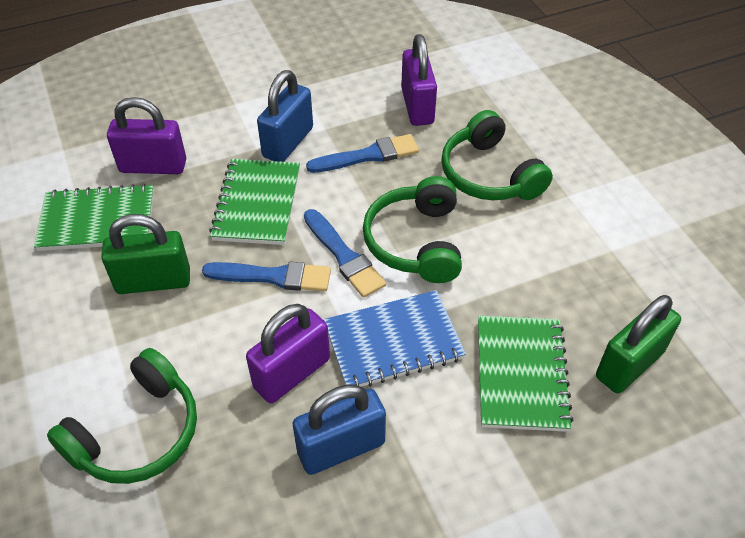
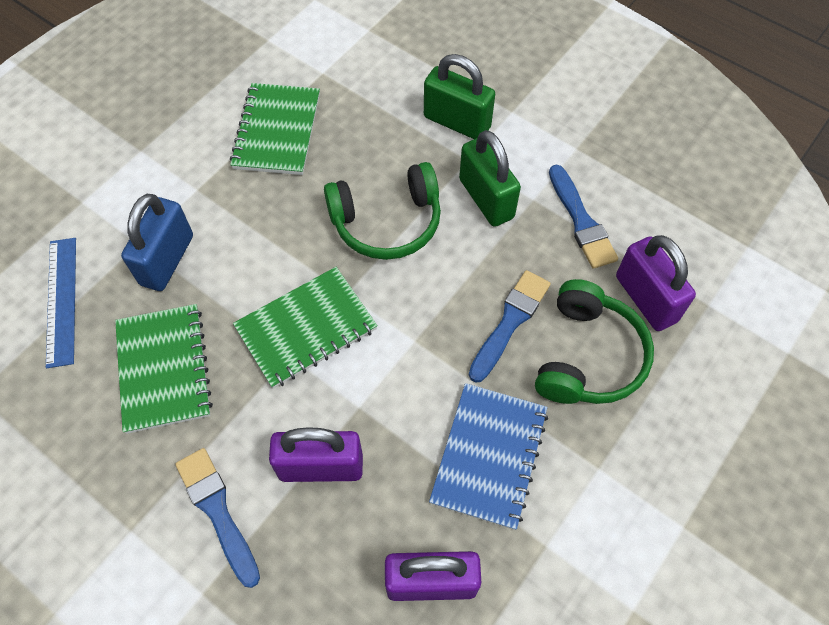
blue padlock: 2 -> 1
blue ruler: 0 -> 1
green headphones: 3 -> 2

